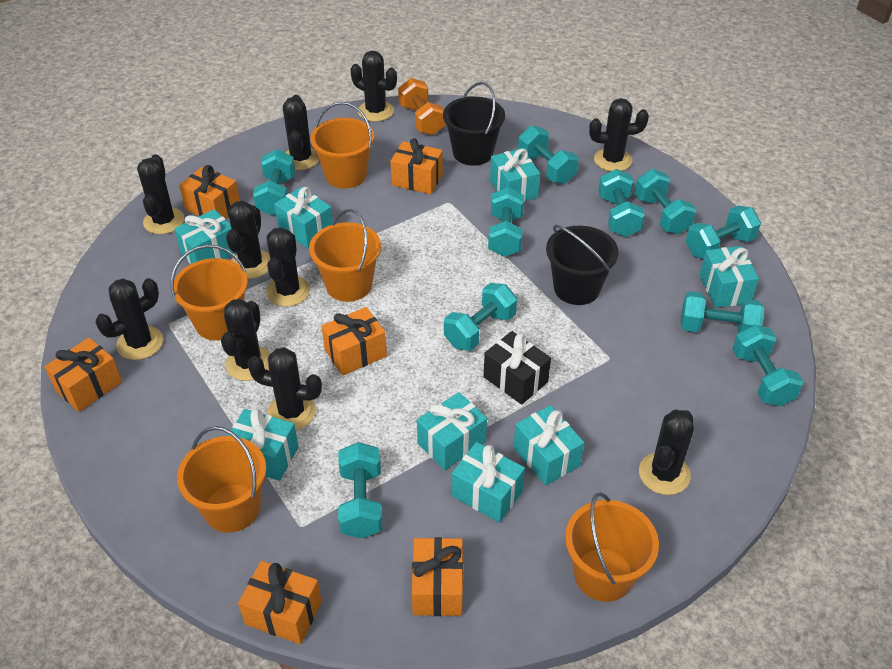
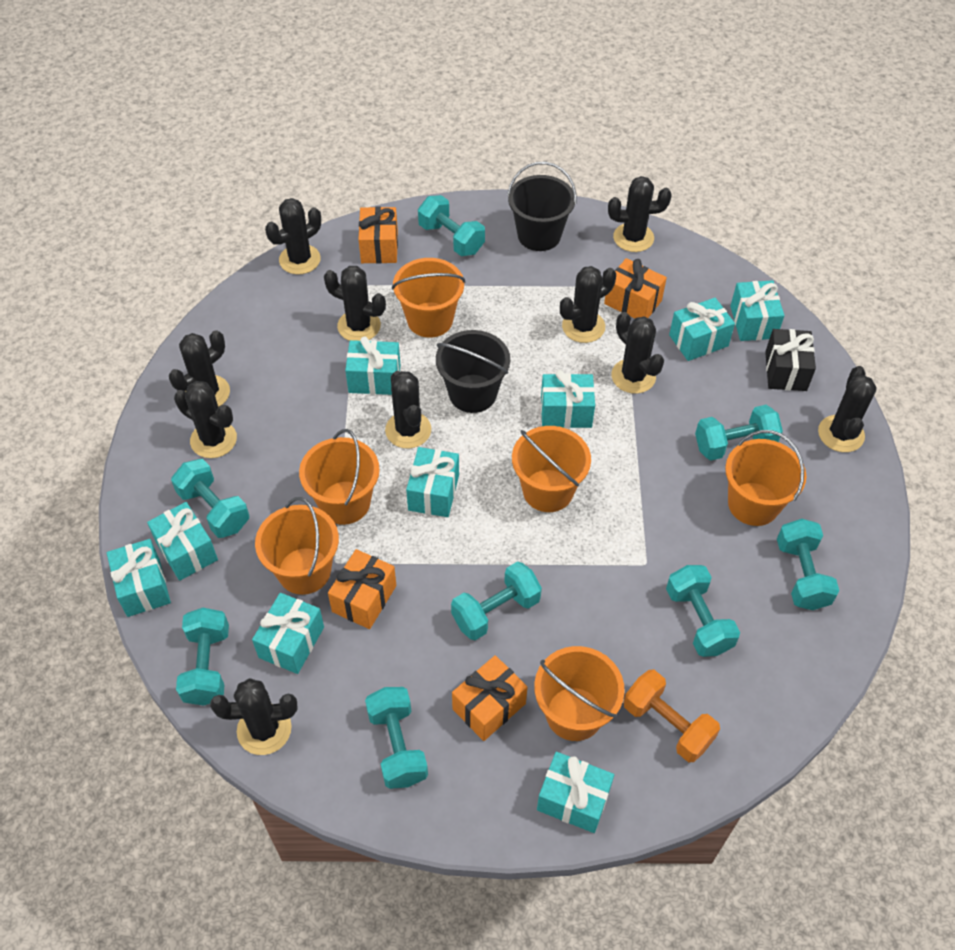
orange bucket: 5 -> 6
orange gift: 6 -> 4
turquoise dumbbell: 10 -> 8
turquoise gift: 8 -> 9

